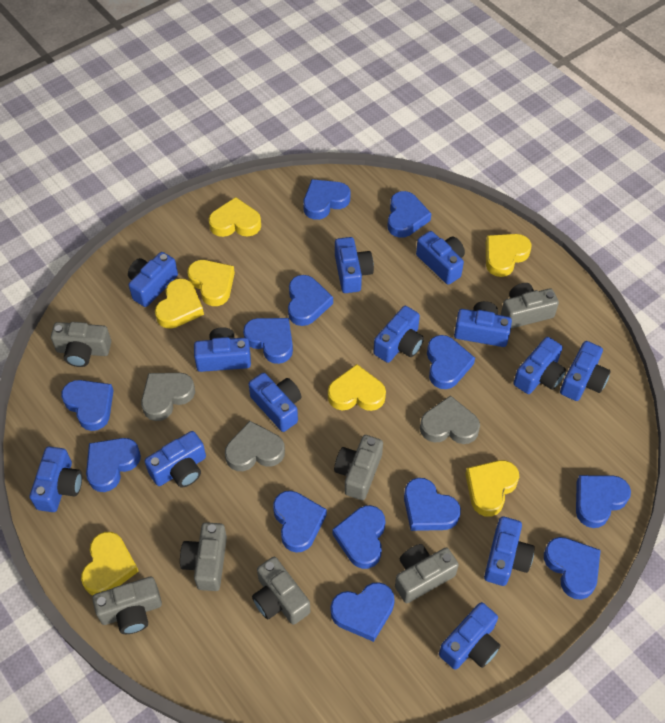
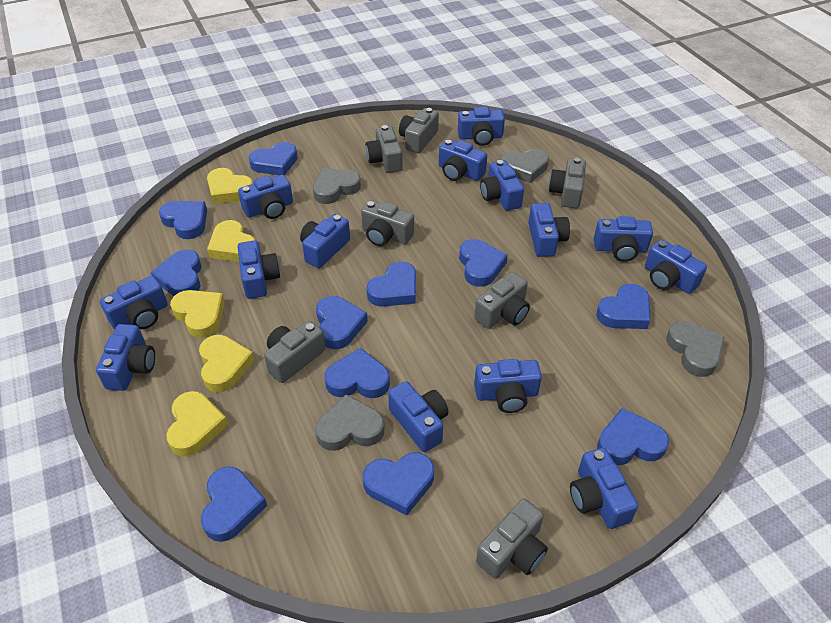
blue camera: 13 -> 14
blue heart: 13 -> 11
grey heart: 3 -> 4
yellow heart: 7 -> 5

